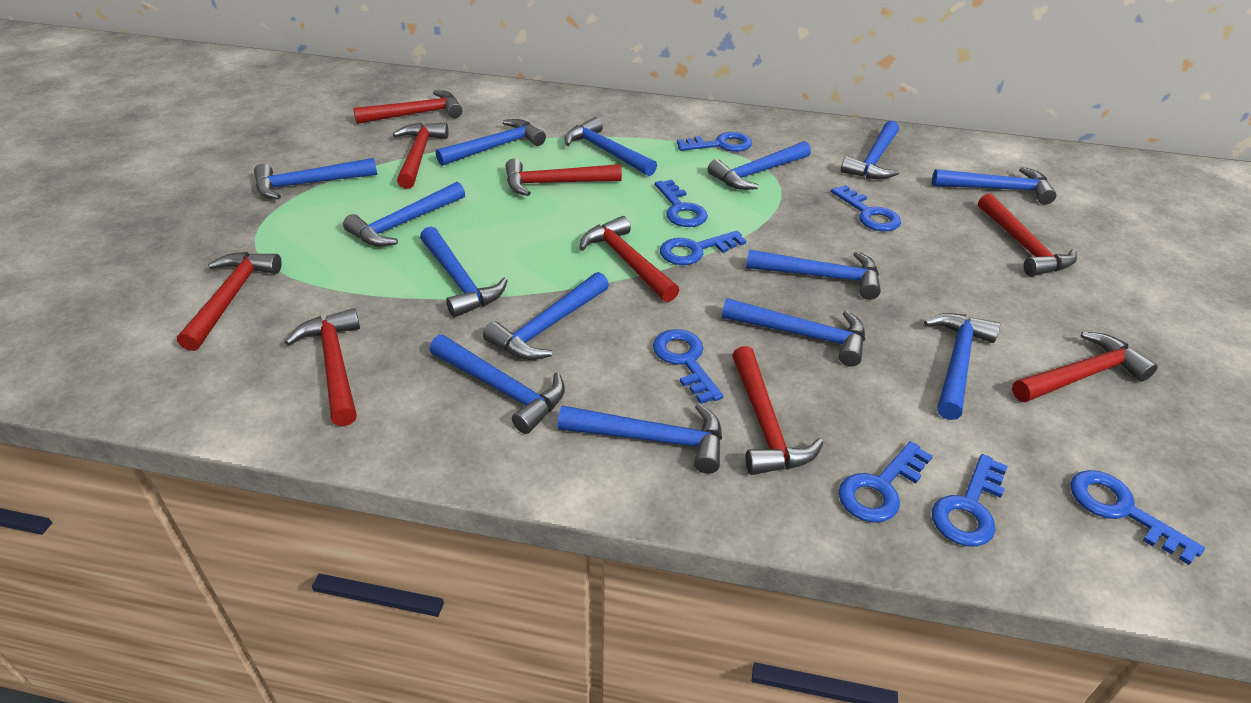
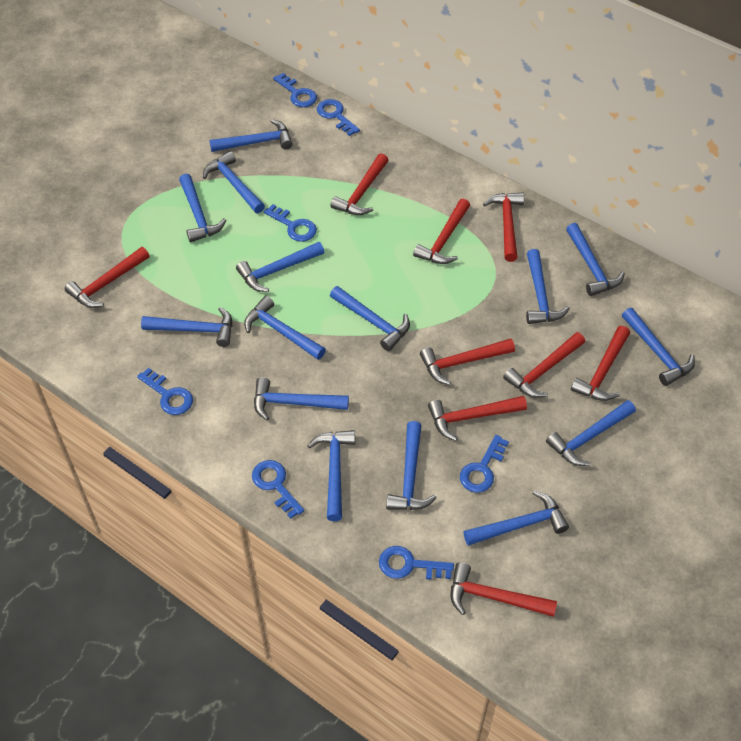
blue hammer: 14 -> 15
blue key: 8 -> 7

